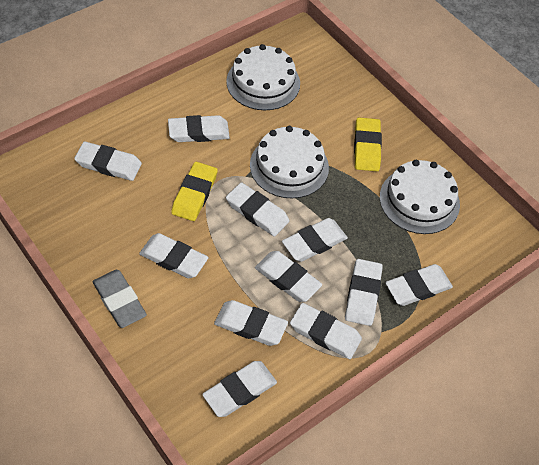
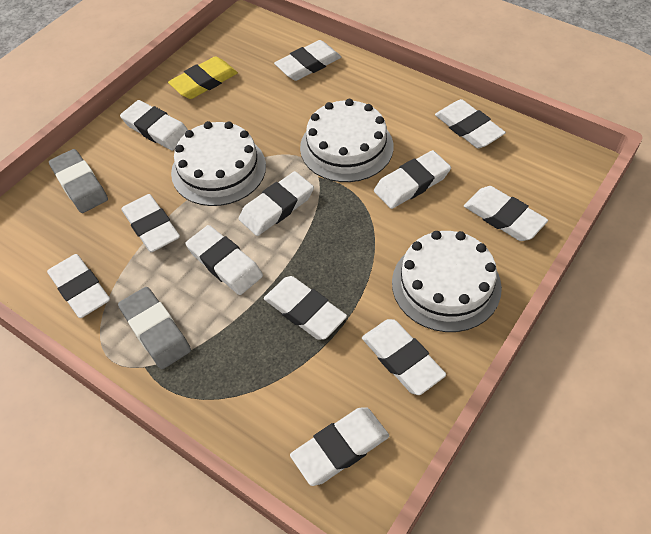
grey eraser: 1 -> 2
white eraser: 11 -> 12
yellow eraser: 2 -> 1

